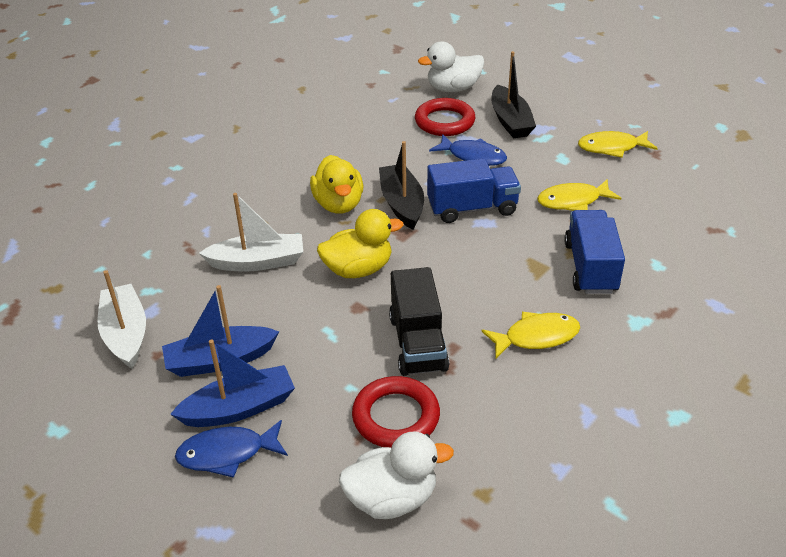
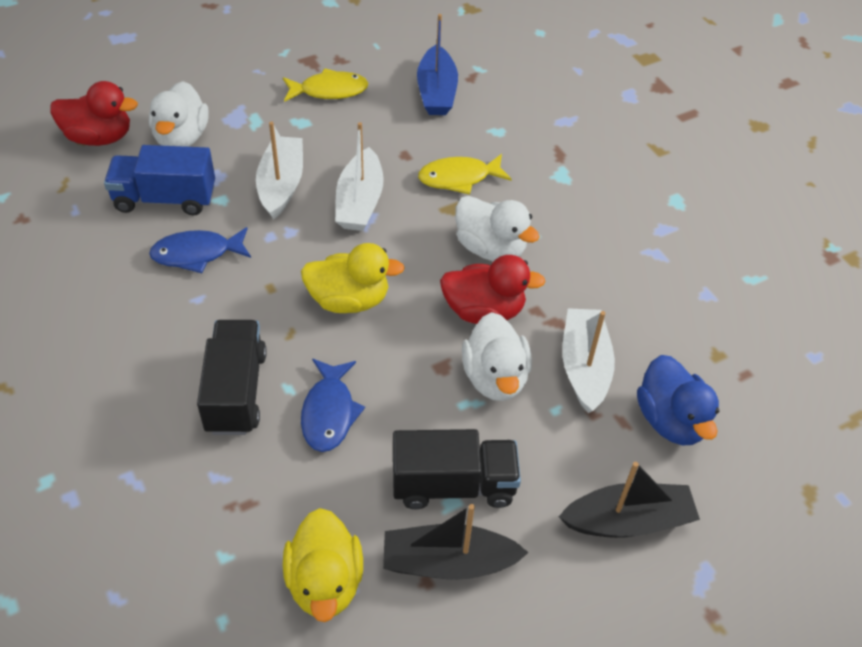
black truck: 1 -> 2
blue boat: 2 -> 1
blue duck: 0 -> 1
blue truck: 2 -> 1
red duck: 0 -> 2
red ring: 2 -> 0
white boat: 2 -> 3
white duck: 2 -> 3
yellow fish: 3 -> 2

